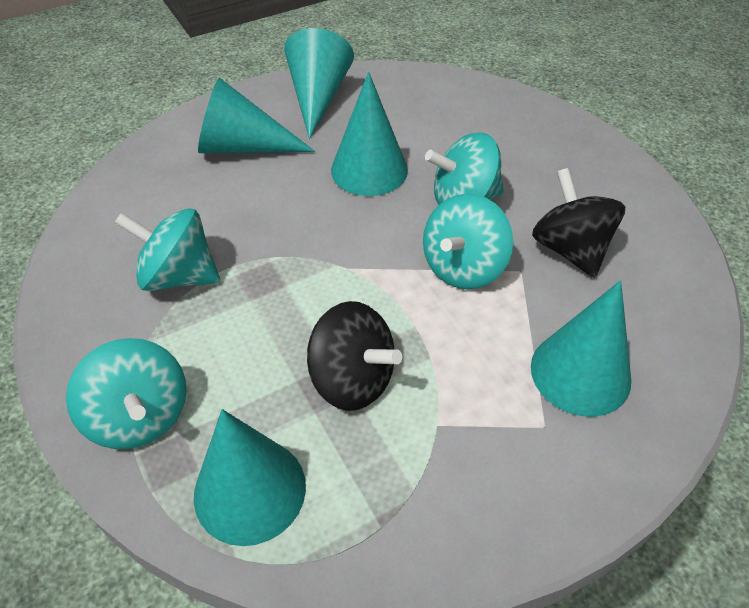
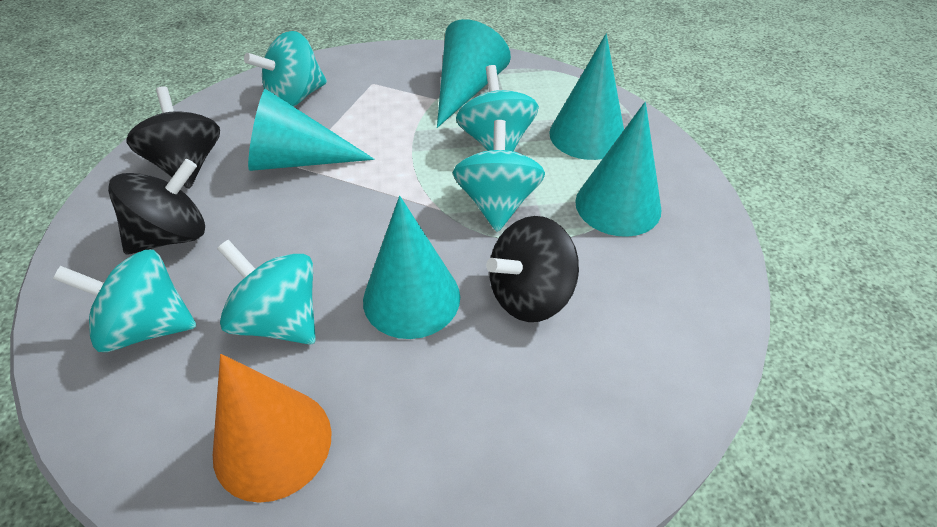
black spinning top: 2 -> 3
orange cone: 0 -> 1
turquoise spinning top: 4 -> 5

